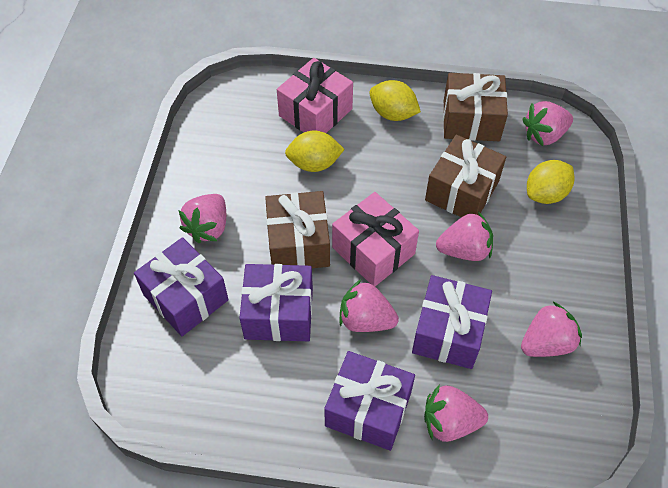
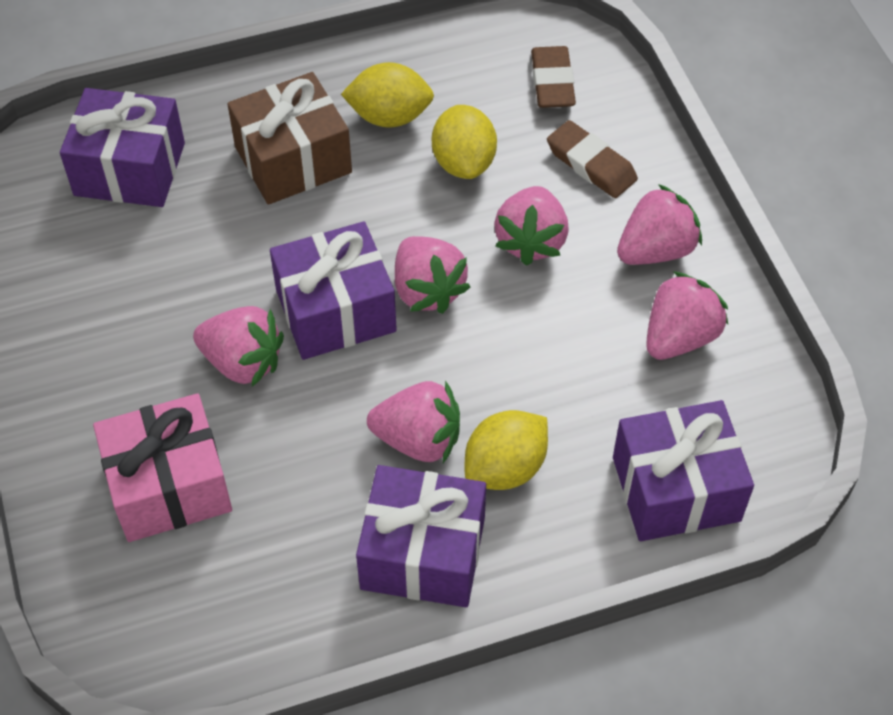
brown eraser: 0 -> 2
brown gift: 3 -> 1
pink gift: 2 -> 1

